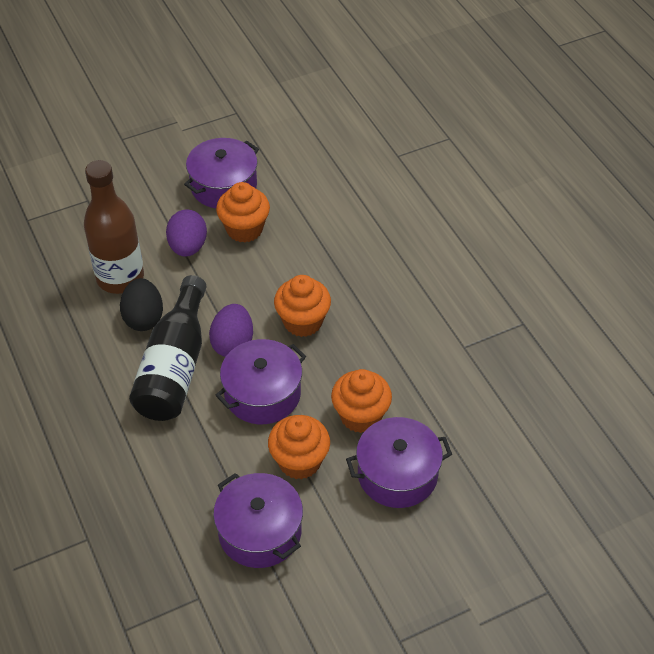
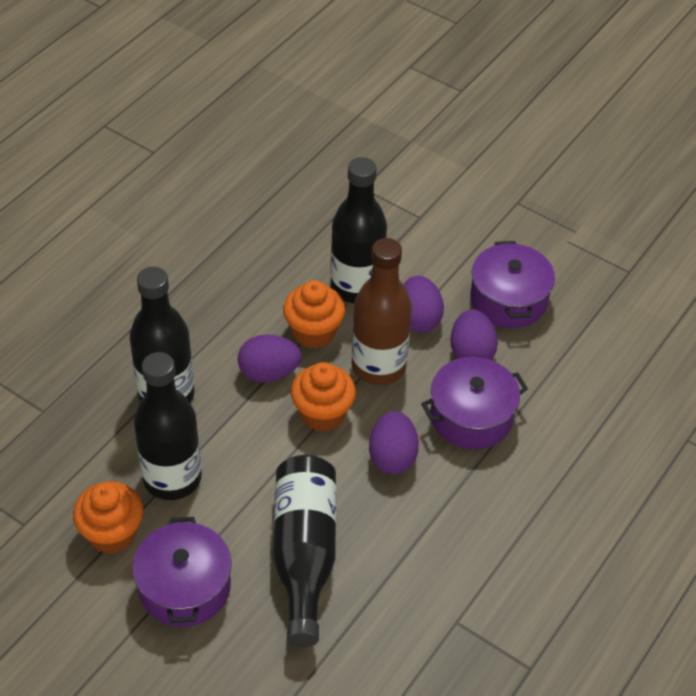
black bottle: 1 -> 4
black egg: 1 -> 0
orange cupcake: 4 -> 3
purple egg: 2 -> 4
purple pot: 4 -> 3

